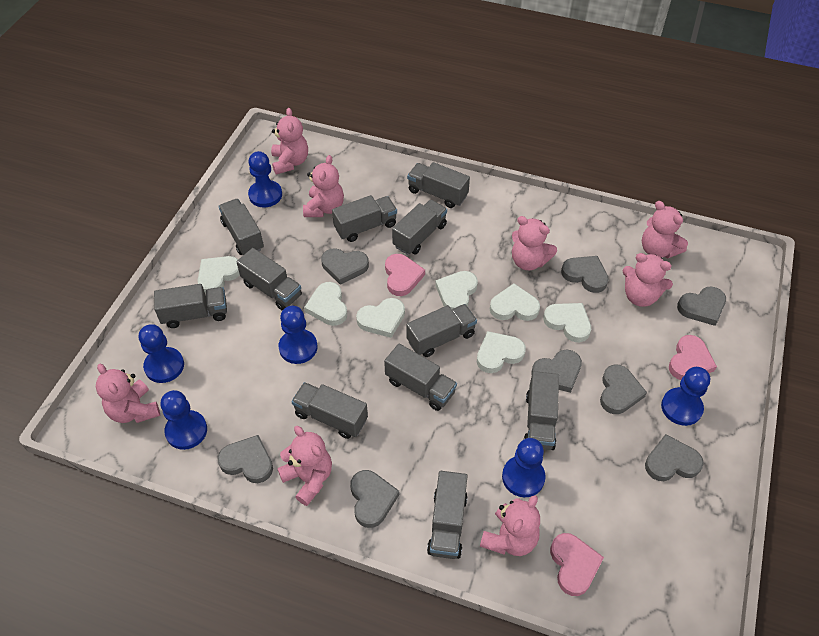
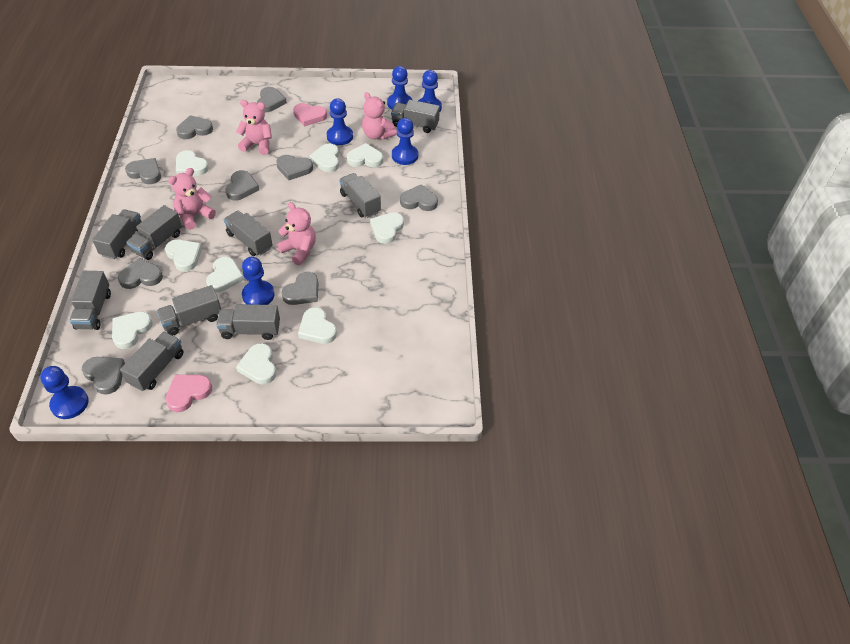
grey heart: 8 -> 9
grey truck: 11 -> 9
pink heart: 3 -> 2
pink teddy bear: 8 -> 4
white heart: 7 -> 9

